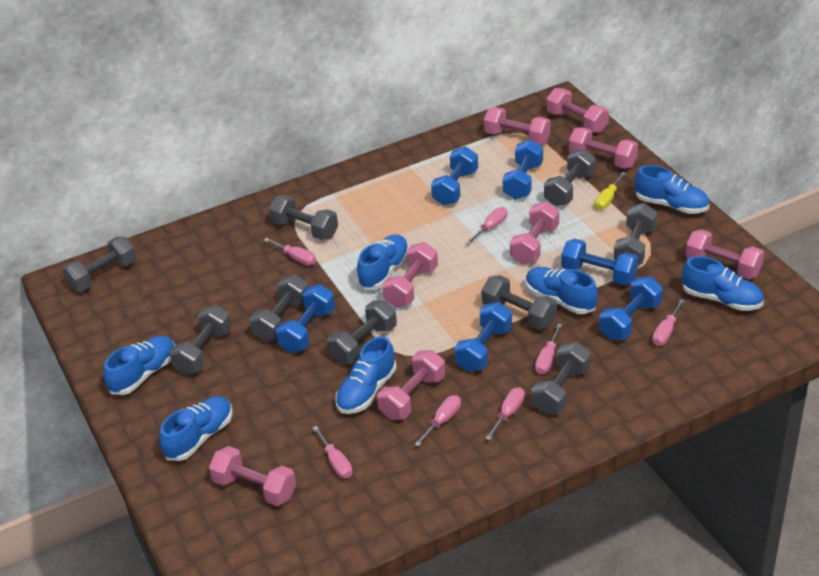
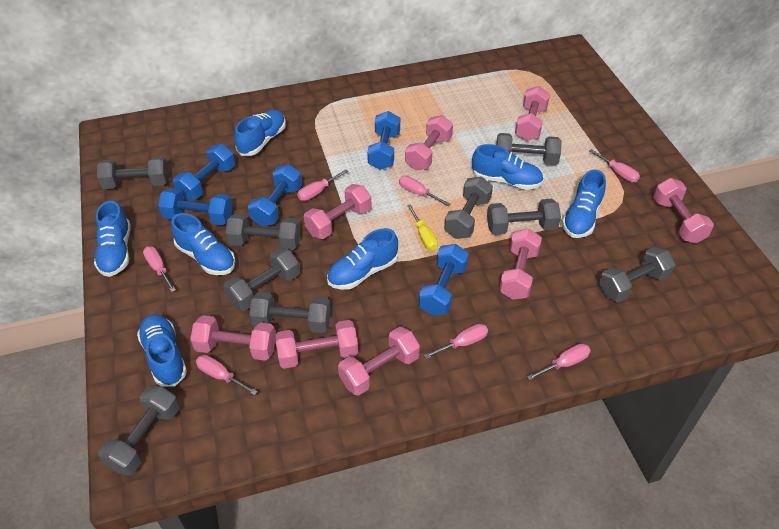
blue dumbbell: 6 -> 5

